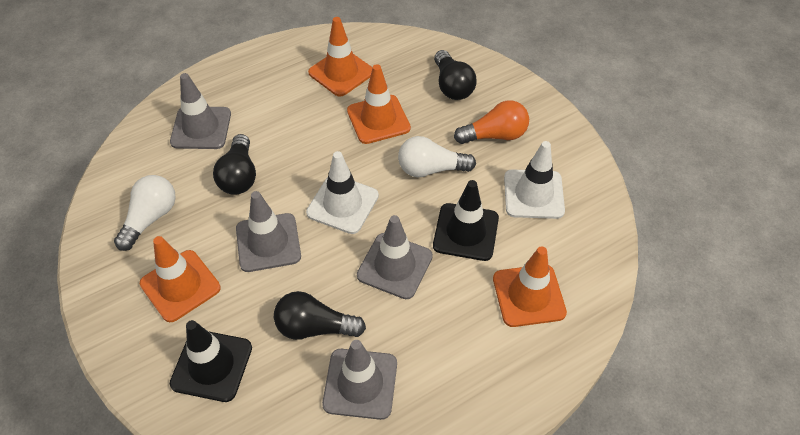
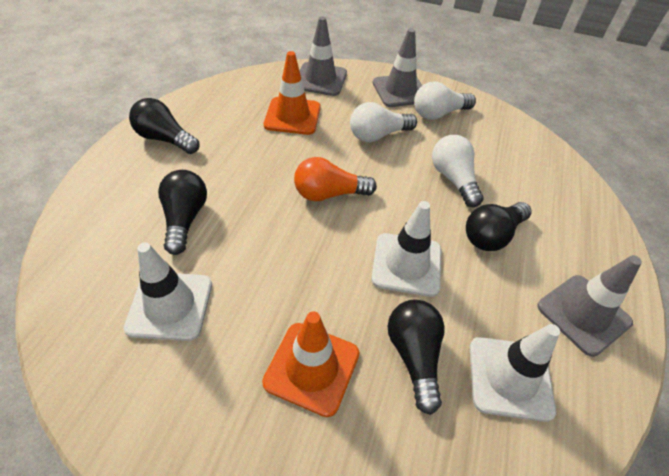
black light bulb: 3 -> 4
black traffic cone: 2 -> 0
grey traffic cone: 4 -> 3
orange traffic cone: 4 -> 2
white light bulb: 2 -> 3
white traffic cone: 2 -> 3

